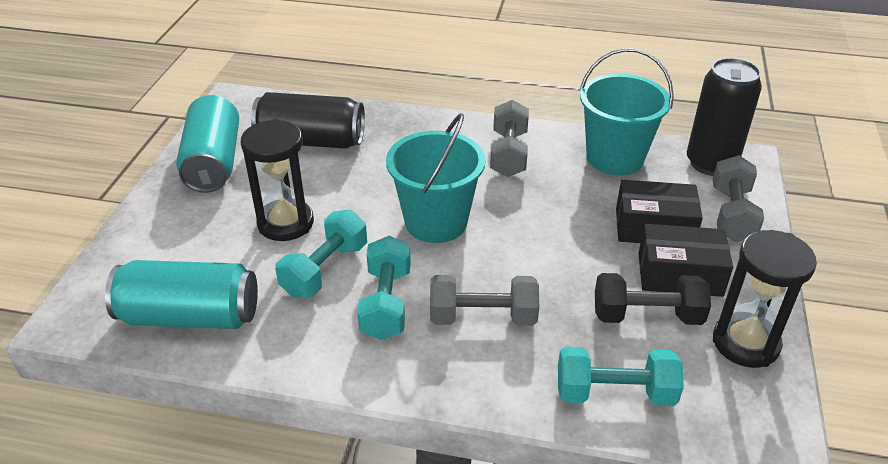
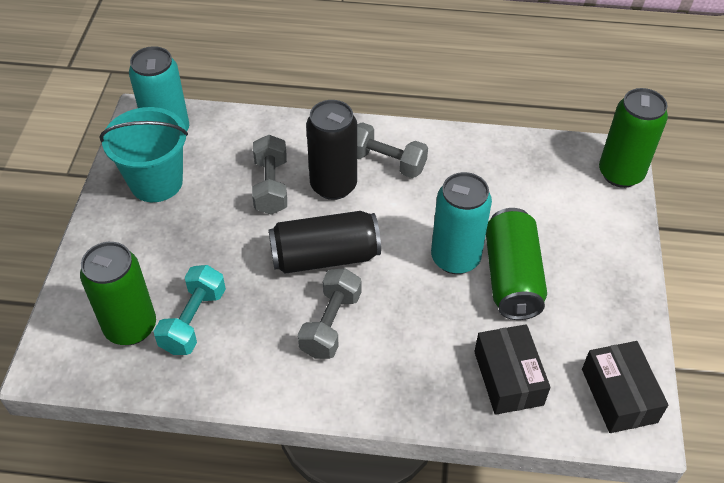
black dumbbell: 1 -> 0
black hourglass: 2 -> 0
green can: 0 -> 3
turquoise bucket: 2 -> 1
turquoise dumbbell: 3 -> 1

